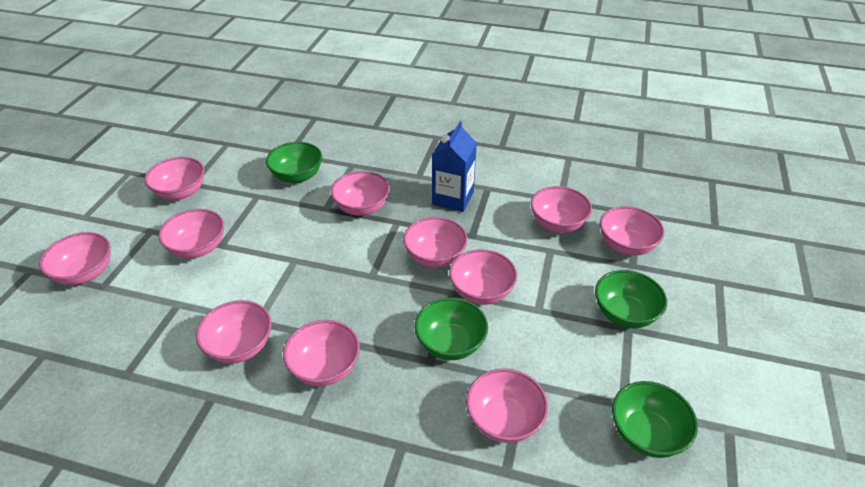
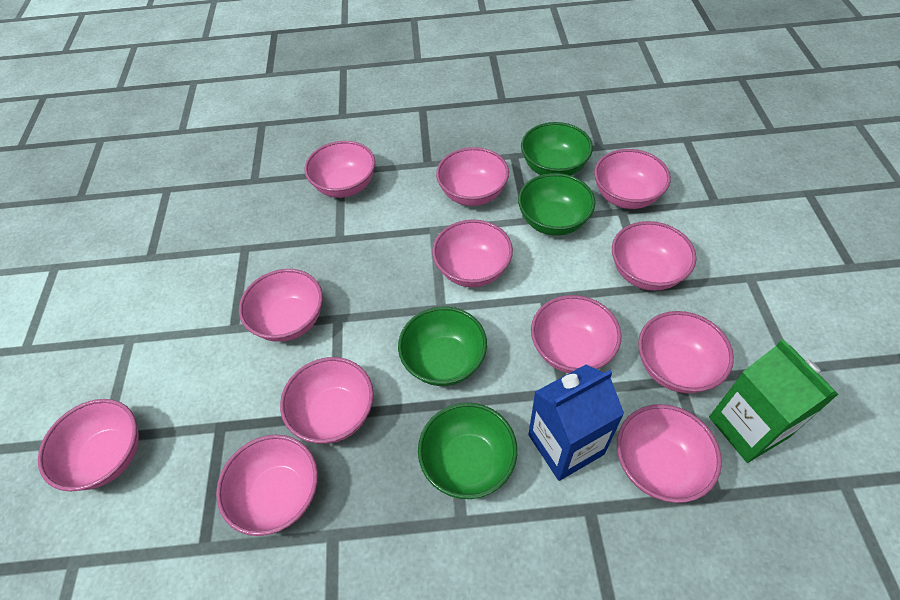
green carton: 0 -> 1
pink bowl: 11 -> 12

